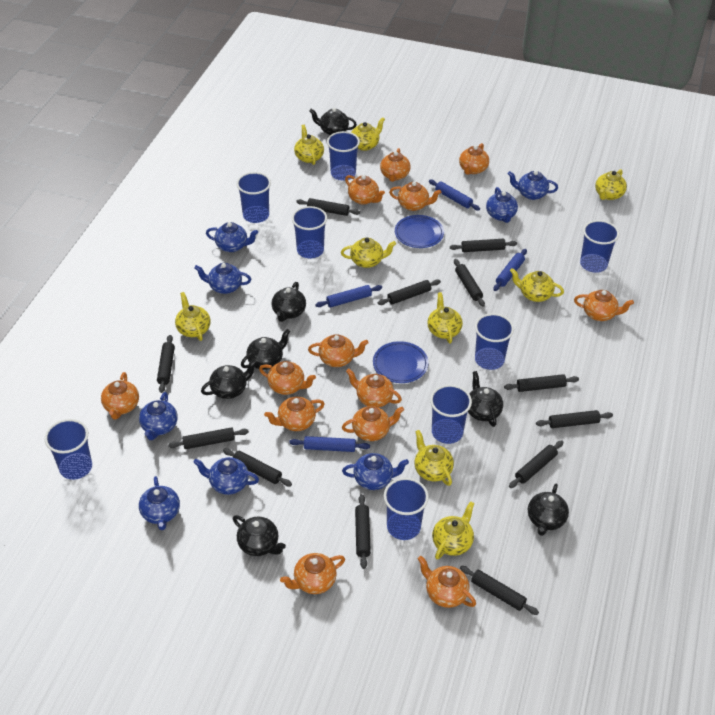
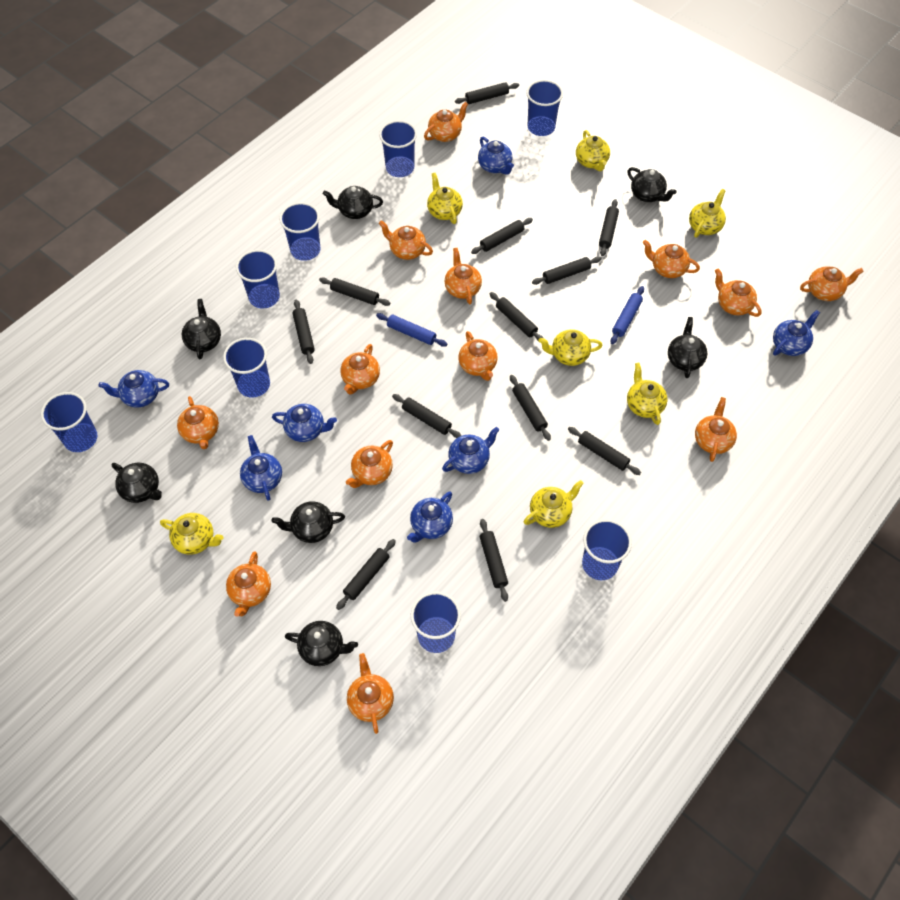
blue plate: 2 -> 0
blue rolling pin: 4 -> 2
blue teapot: 8 -> 7
yellow teapot: 9 -> 7

